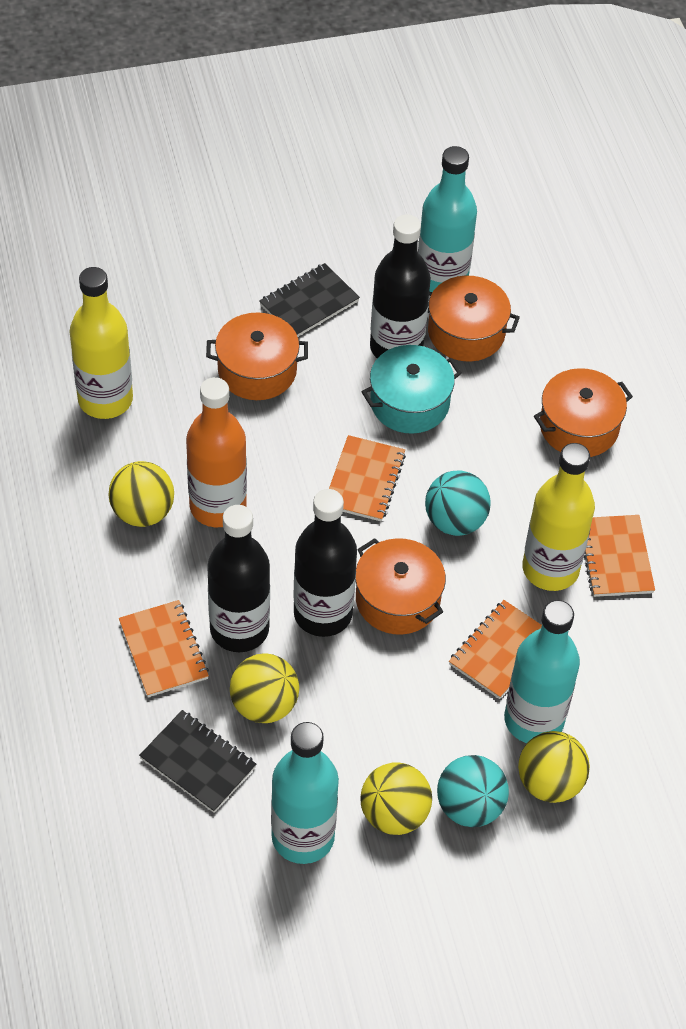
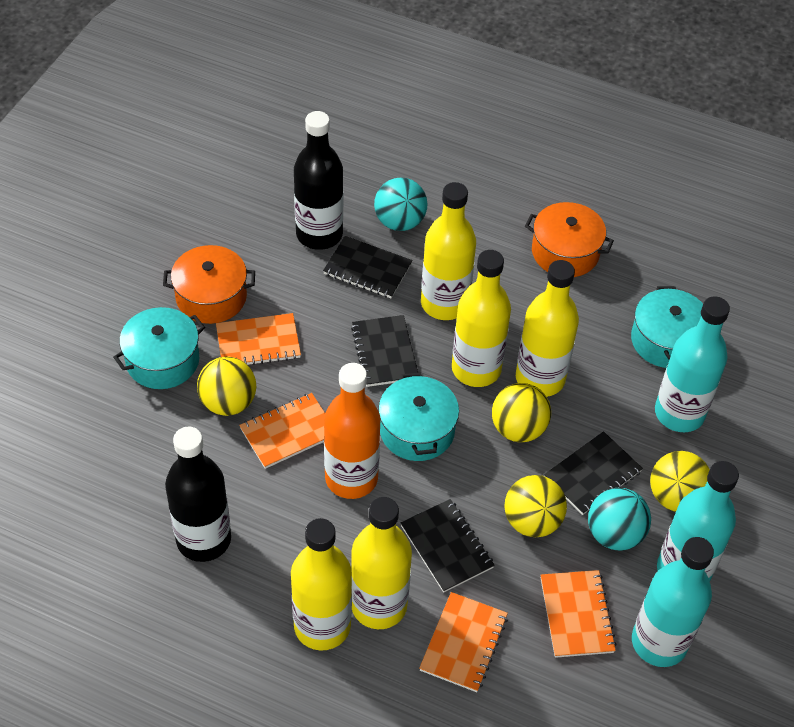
black bottle: 3 -> 2
black notebook: 2 -> 4
orange pot: 4 -> 2
turquoise pot: 1 -> 3
yellow bottle: 2 -> 5

